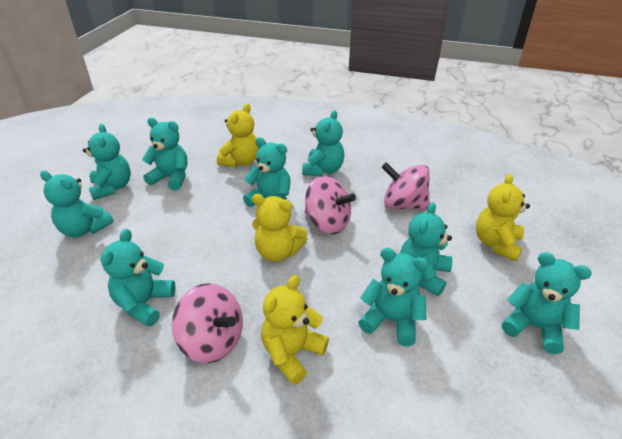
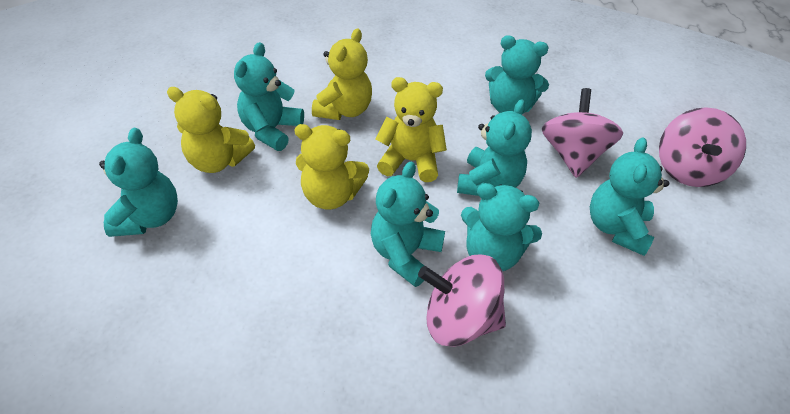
turquoise teddy bear: 9 -> 7

